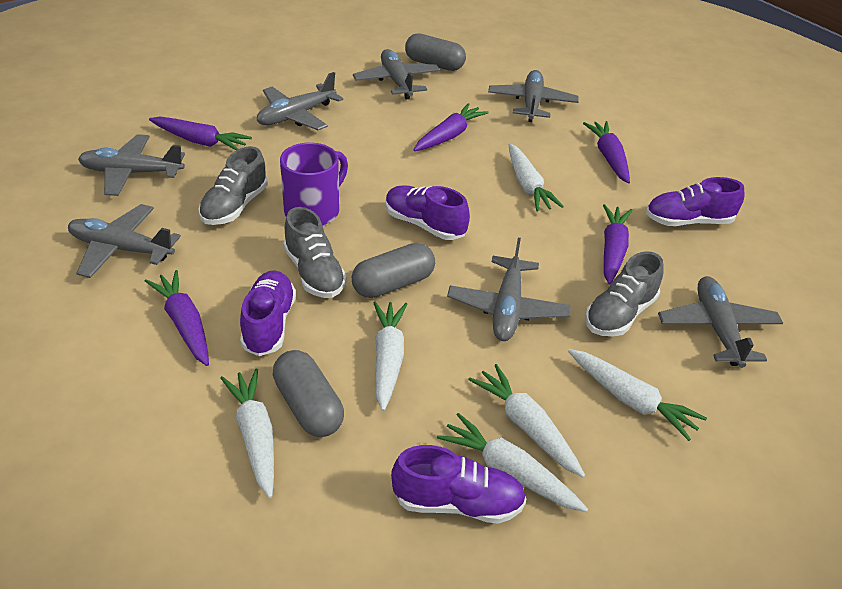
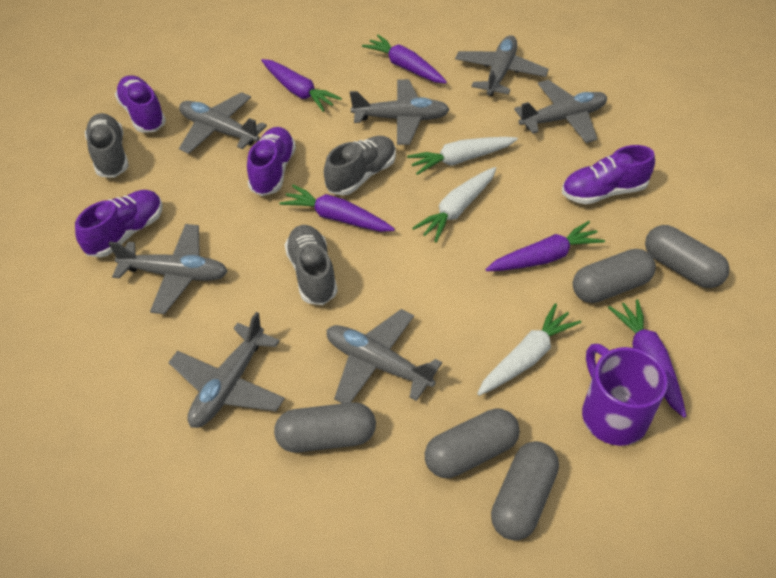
grey capsule: 3 -> 5
white carrot: 6 -> 3

